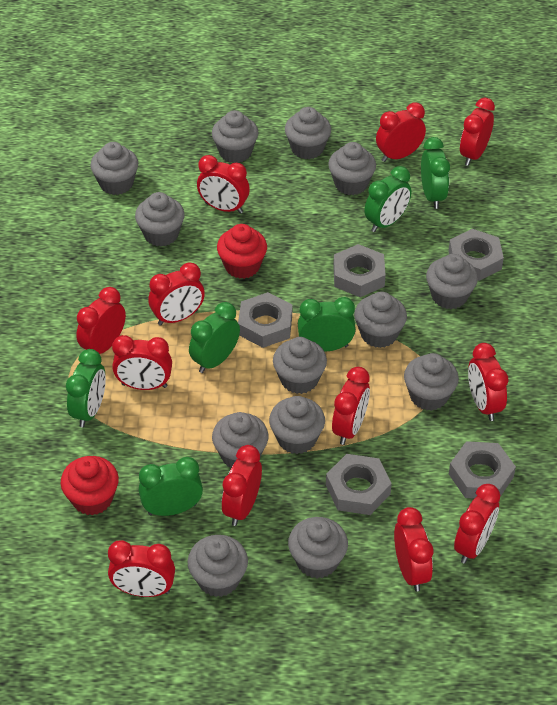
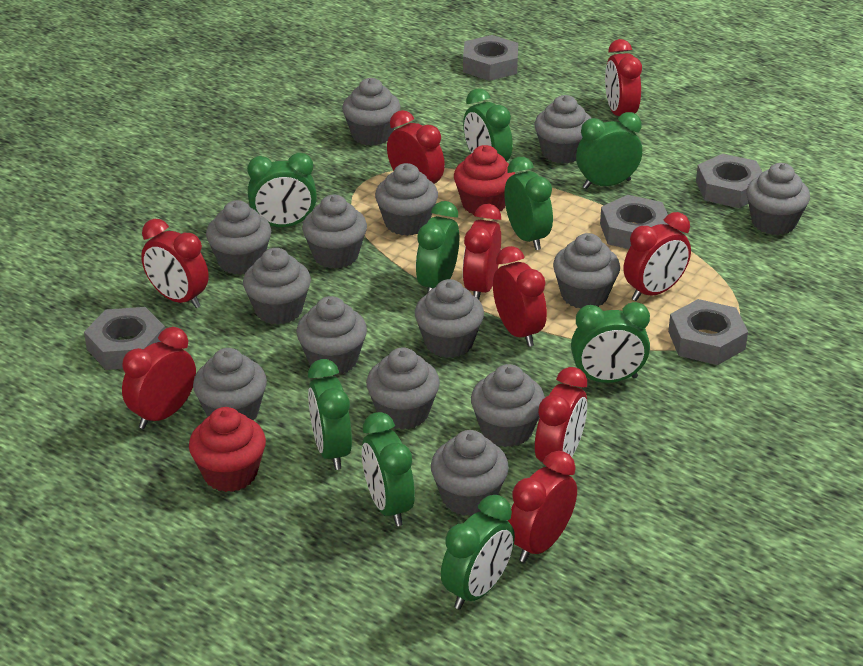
green clock: 6 -> 9
grey cupcake: 13 -> 14
red clock: 12 -> 9

